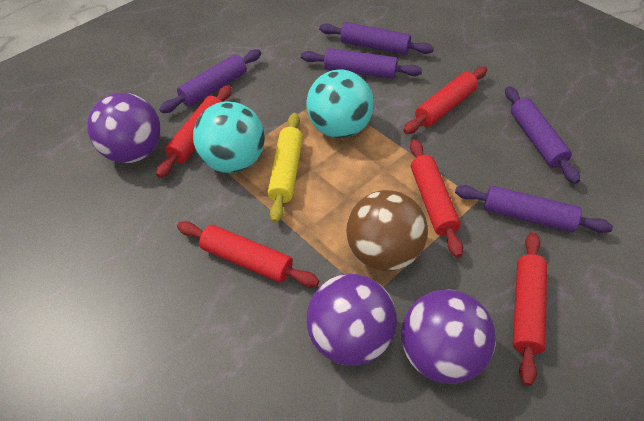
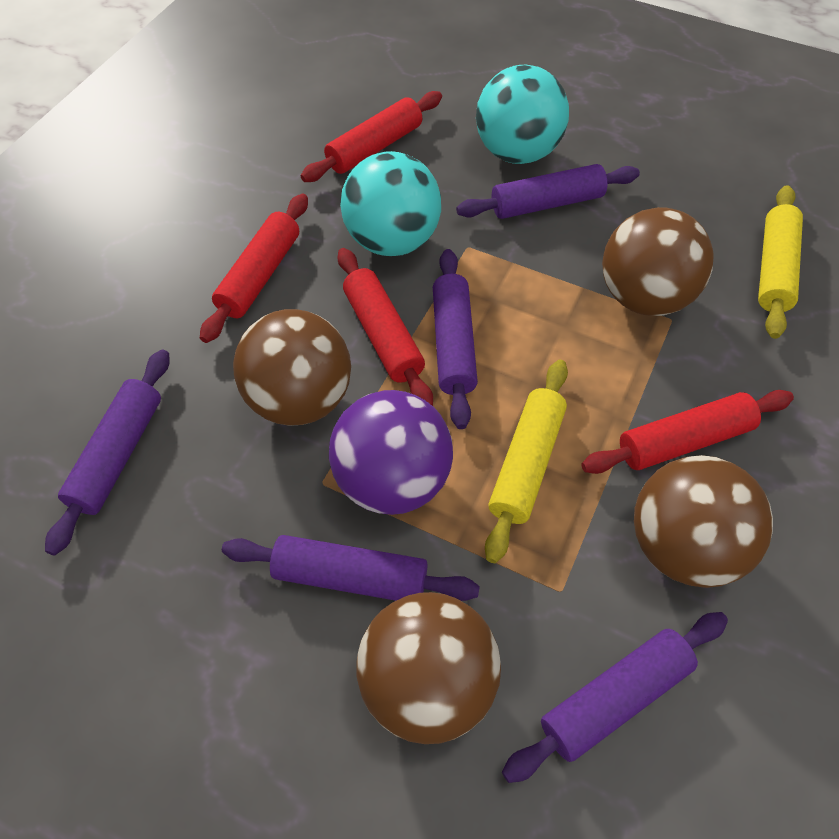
brown ball: 1 -> 4
purple ball: 3 -> 1
red rolling pin: 5 -> 4
yellow rolling pin: 1 -> 2

